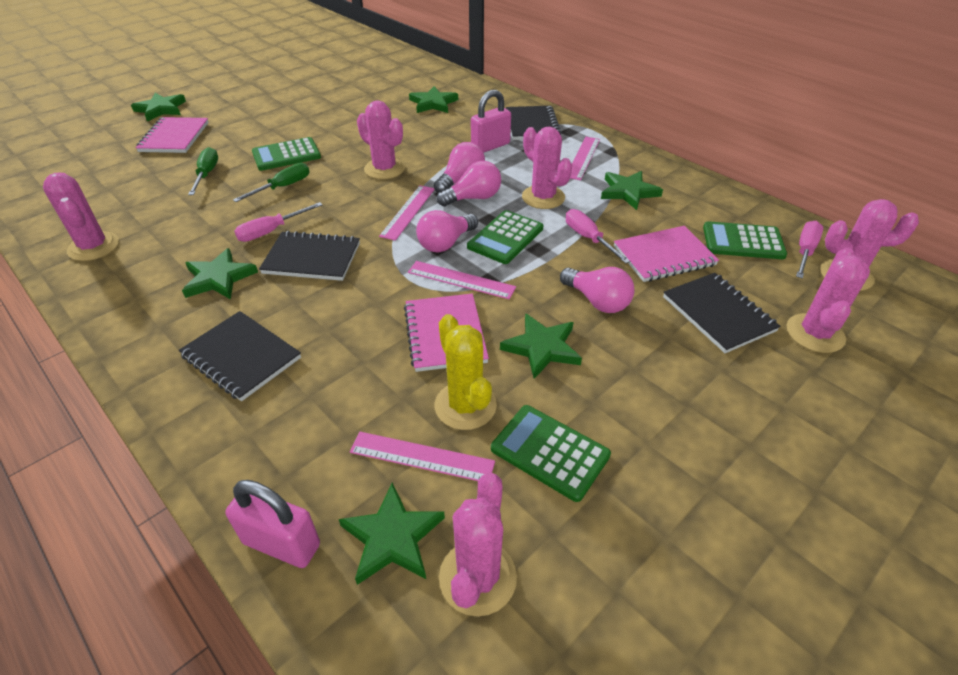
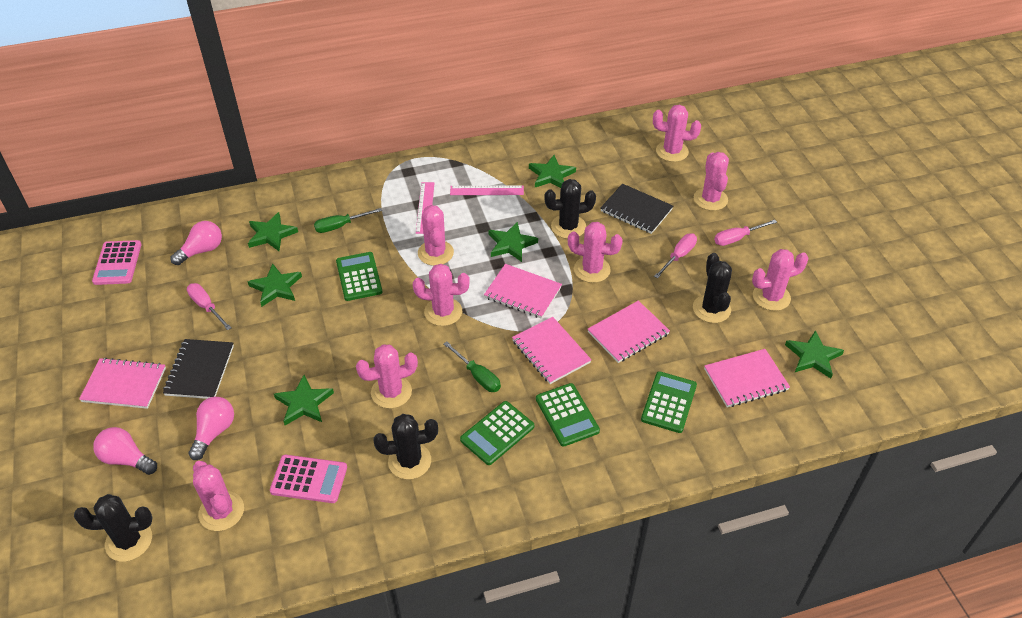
black cactus: 0 -> 4
black notebook: 4 -> 2
pink cactus: 6 -> 8
pink calculator: 0 -> 2
pink light bulb: 4 -> 3
pink notebook: 3 -> 5
pink padlock: 2 -> 0
pink ruler: 4 -> 2
yellow cactus: 1 -> 0

